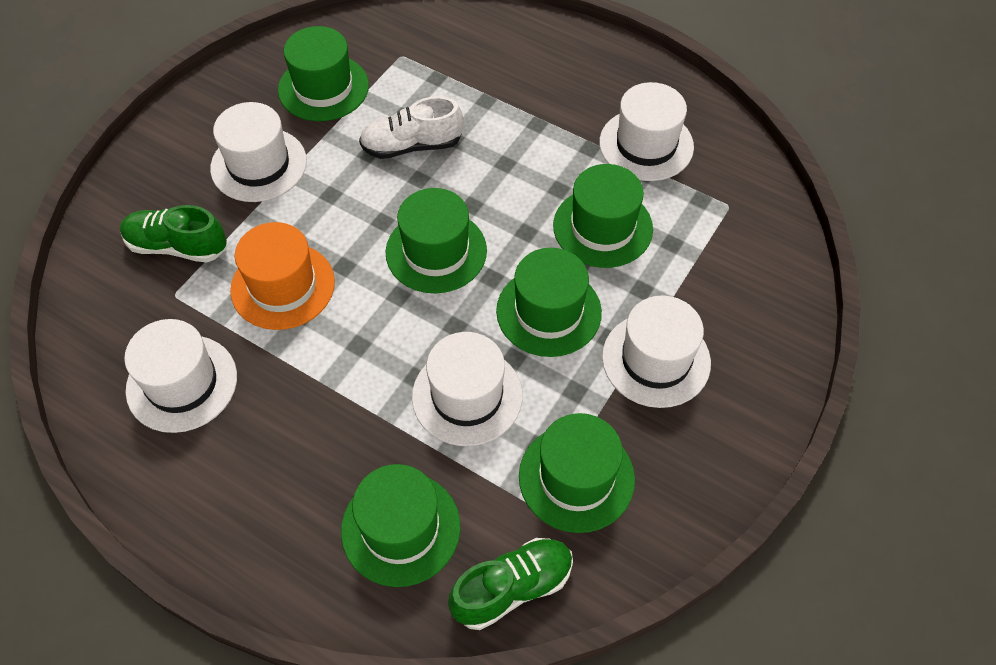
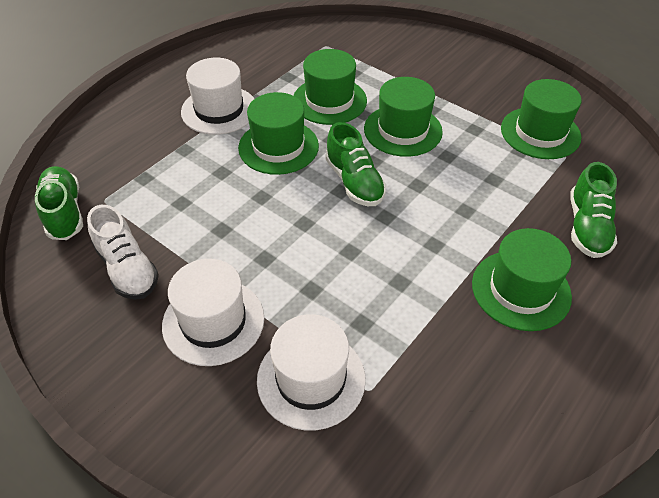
green hat: 6 -> 5
green shoe: 2 -> 3
orange hat: 1 -> 0
white hat: 5 -> 3

